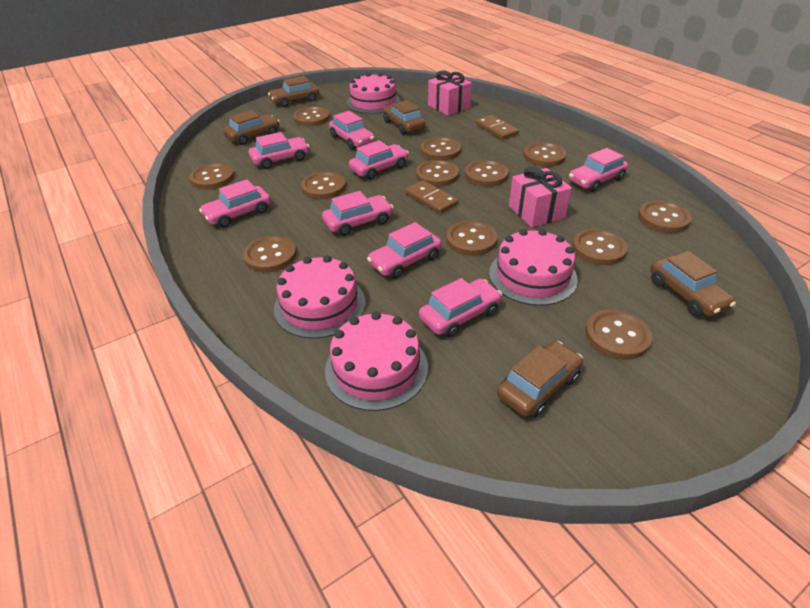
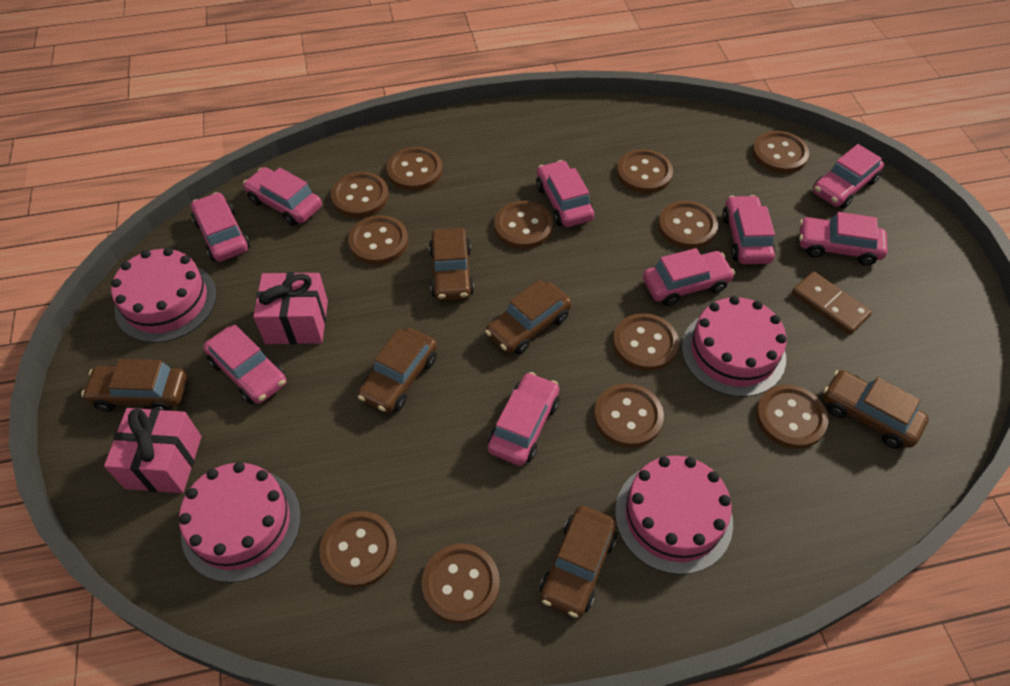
brown car: 5 -> 6
brown domino: 2 -> 1
pink car: 8 -> 9

